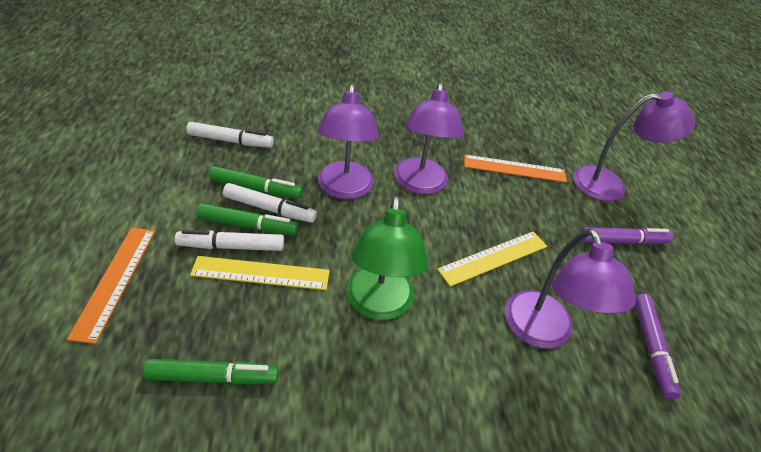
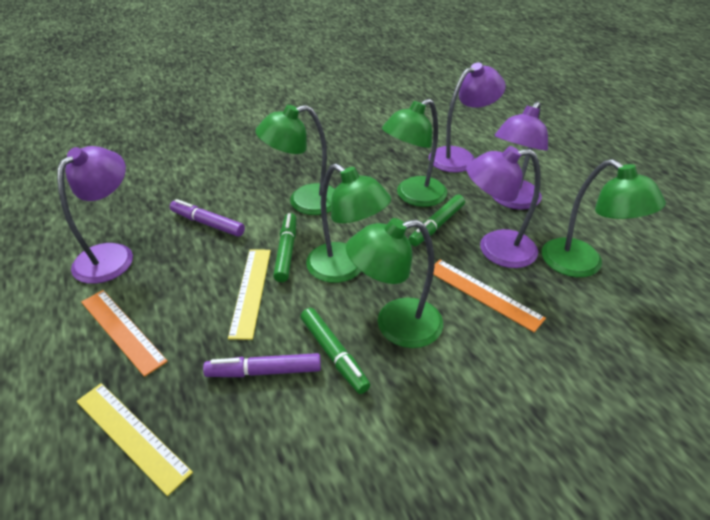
green lamp: 1 -> 5
white marker: 3 -> 0

